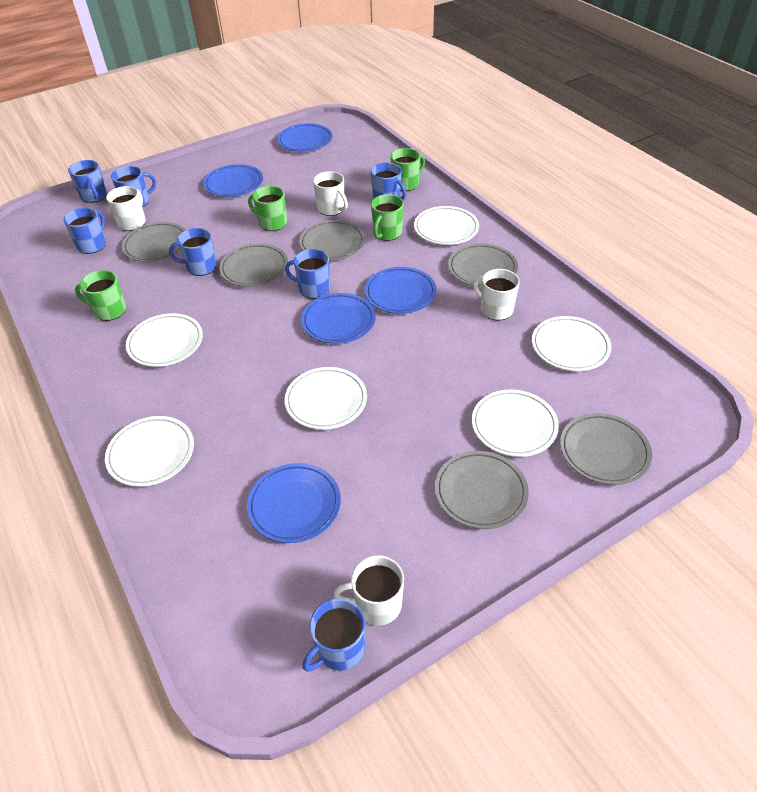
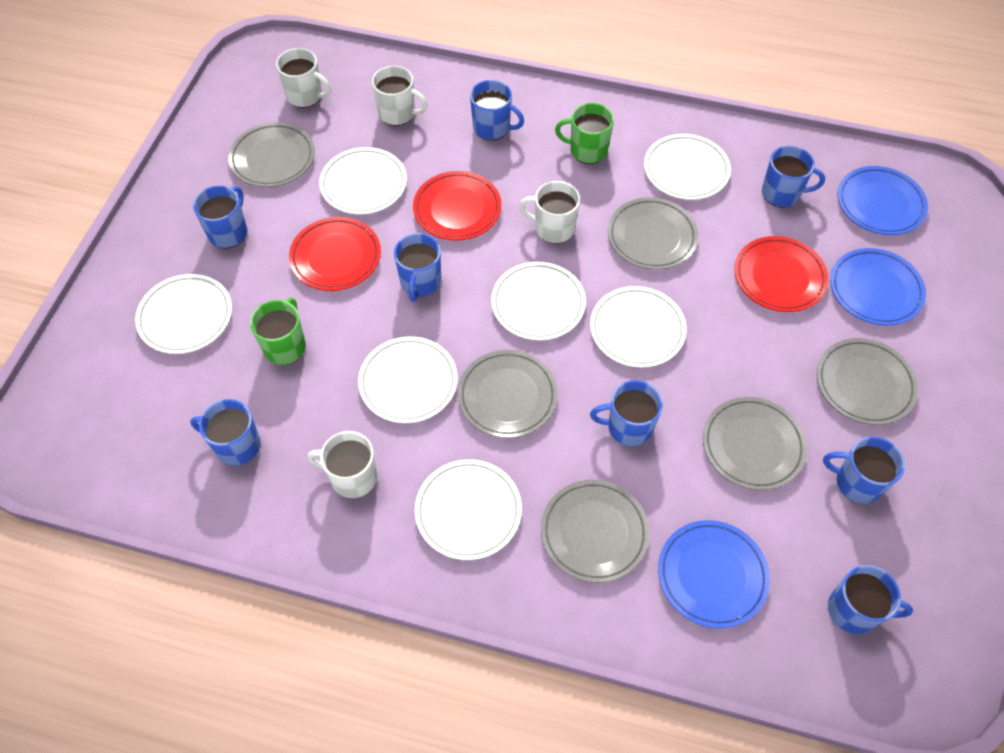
blue mug: 7 -> 8
blue plate: 5 -> 3
green mug: 4 -> 2
red plate: 0 -> 3
white plate: 6 -> 7

